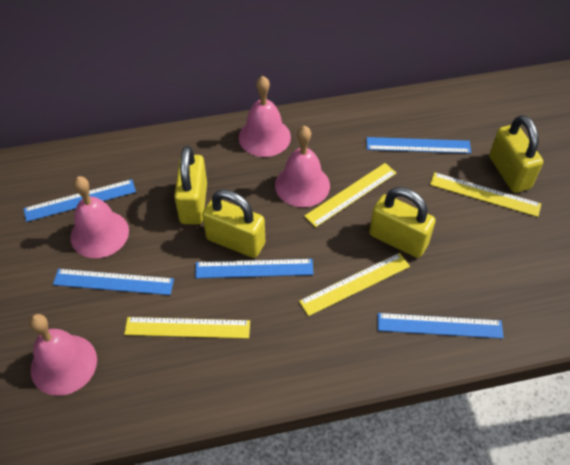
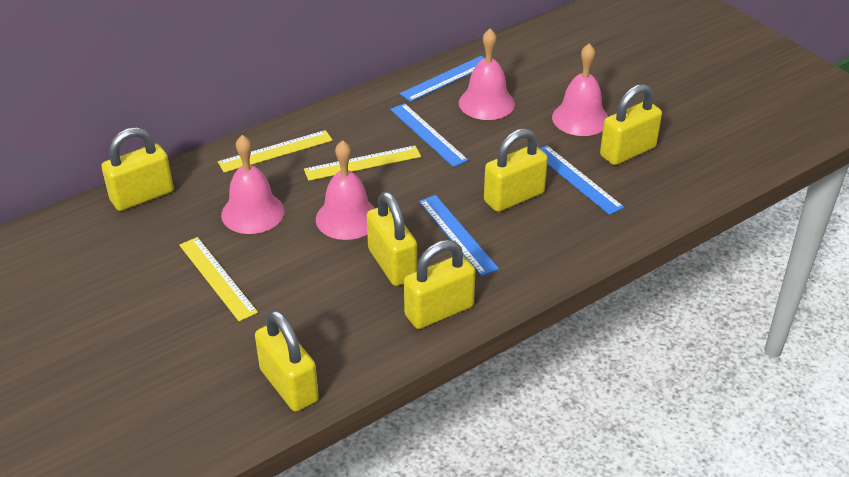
blue ruler: 5 -> 4
yellow padlock: 4 -> 6
yellow ruler: 4 -> 3

